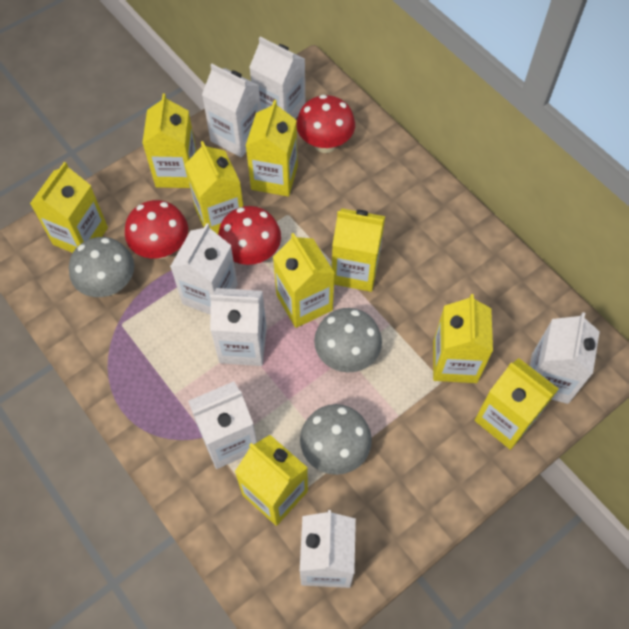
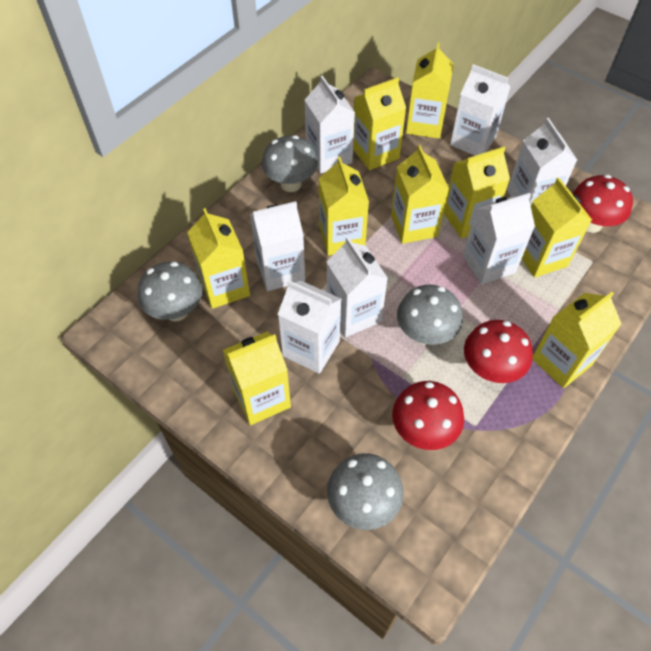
grey mushroom: 3 -> 4

